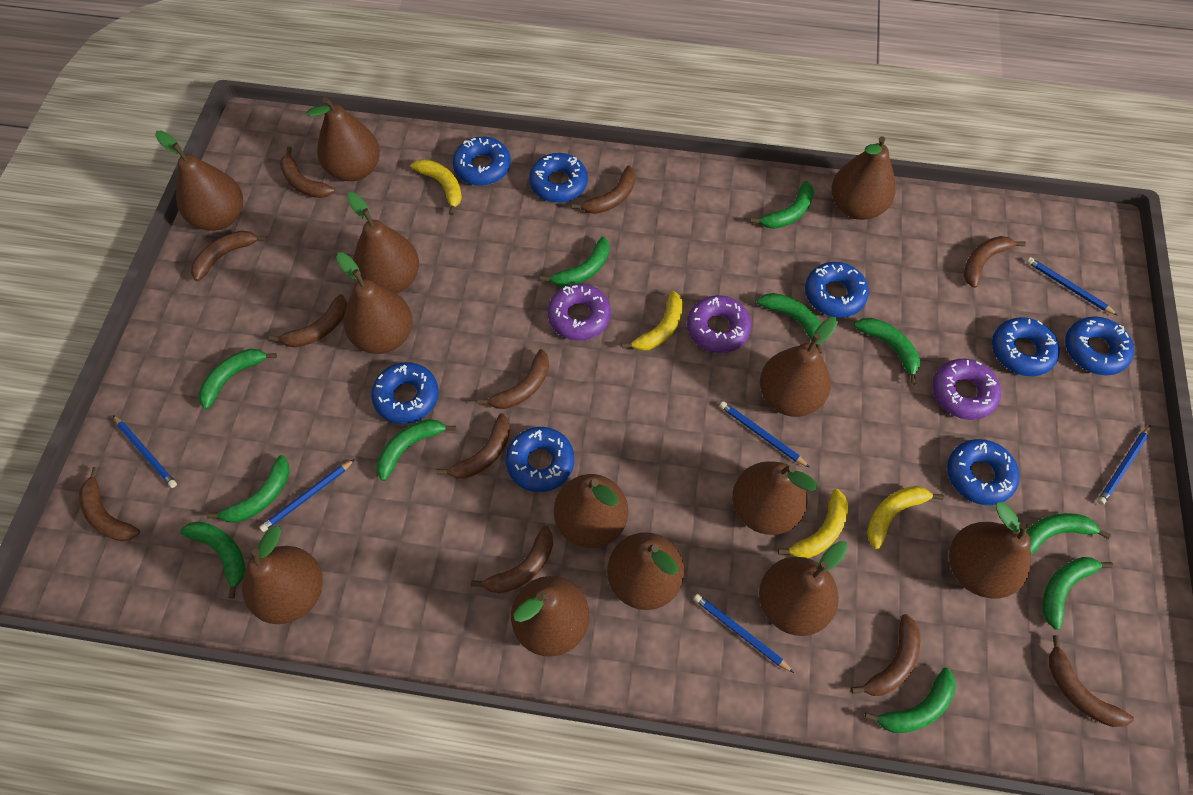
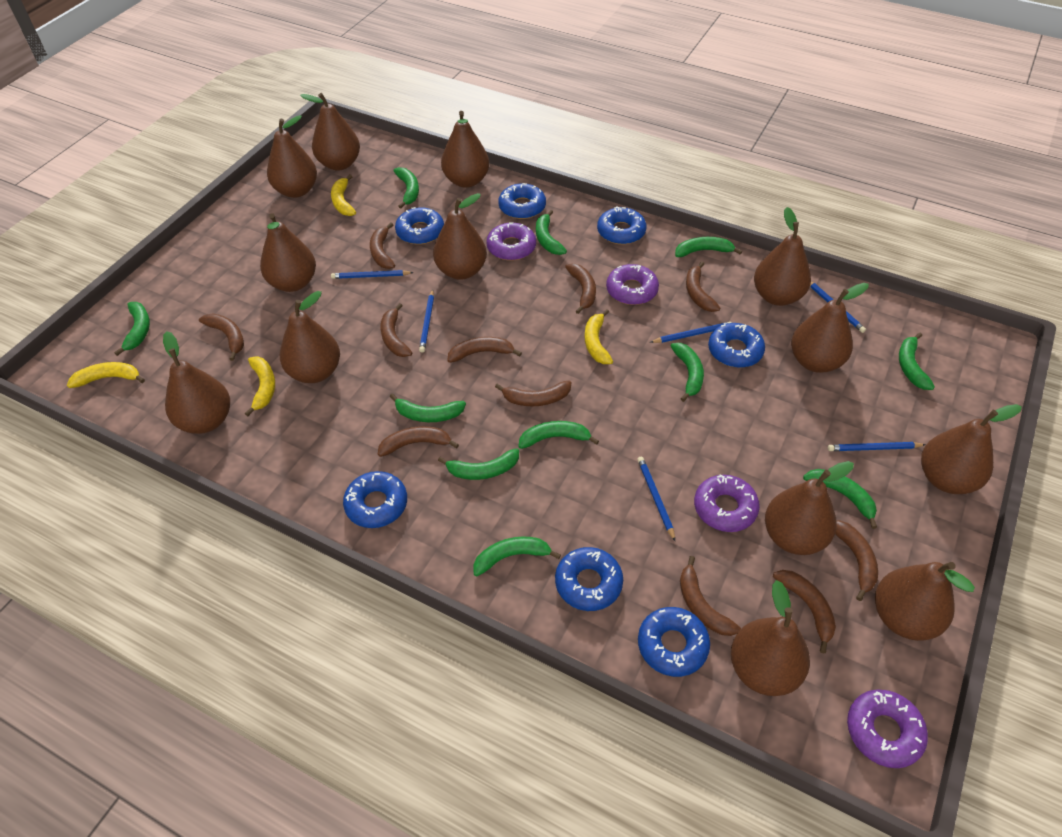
blue donut: 8 -> 7
purple donut: 3 -> 4

